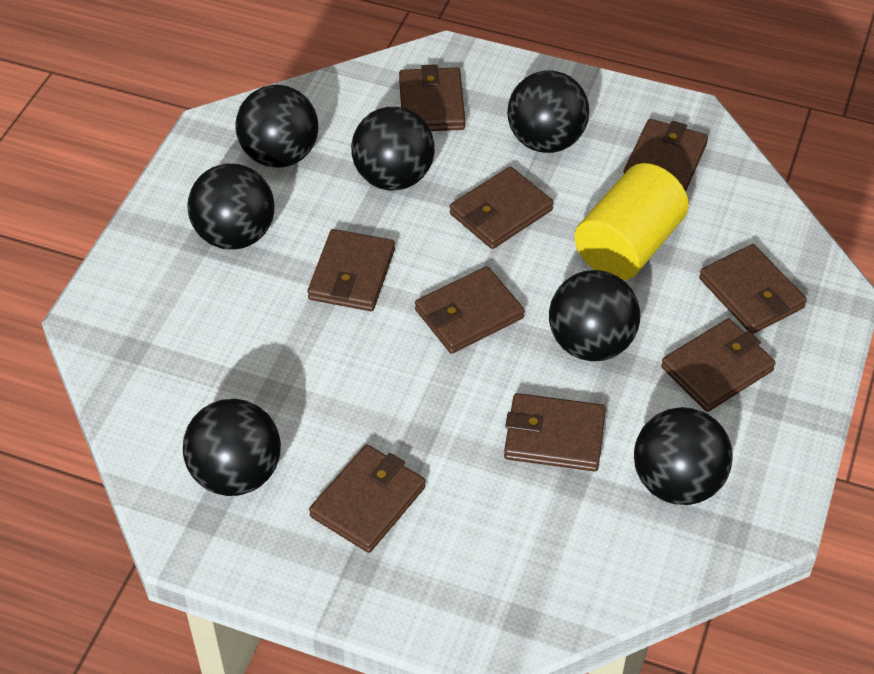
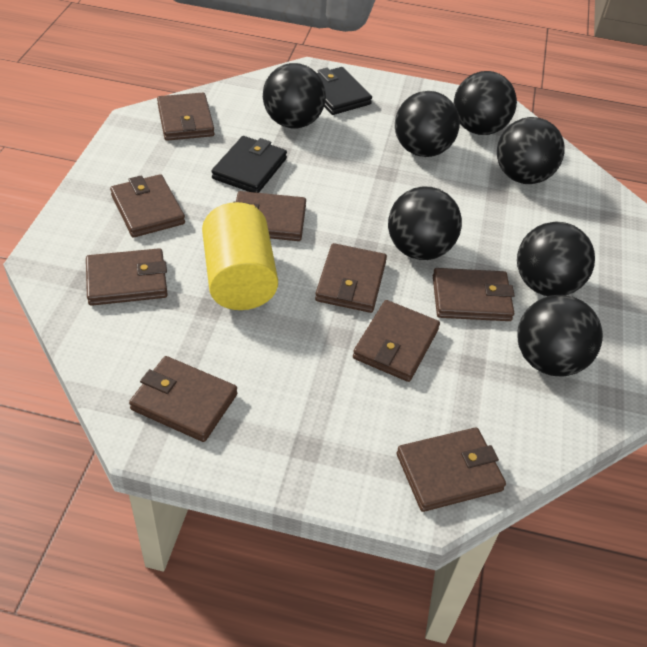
black wallet: 0 -> 2

